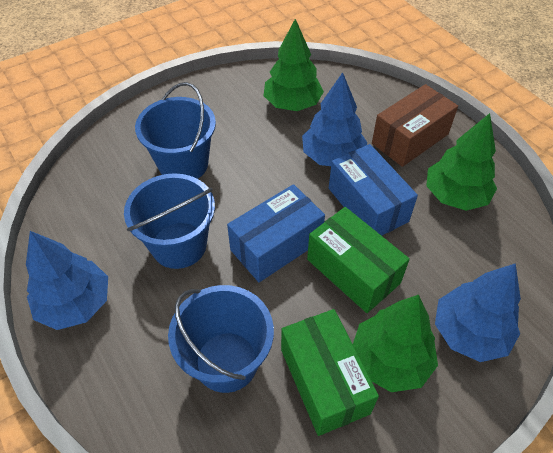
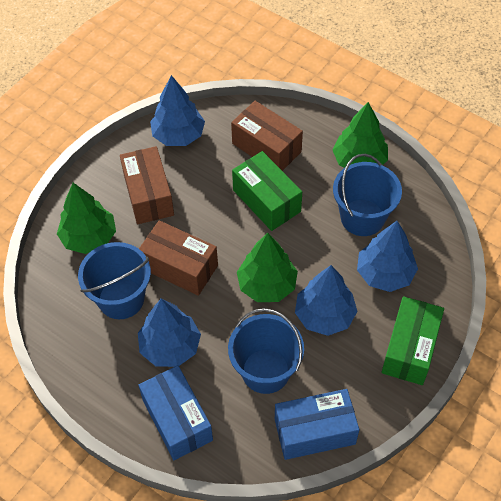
blue tree: 3 -> 4
brown box: 1 -> 3

